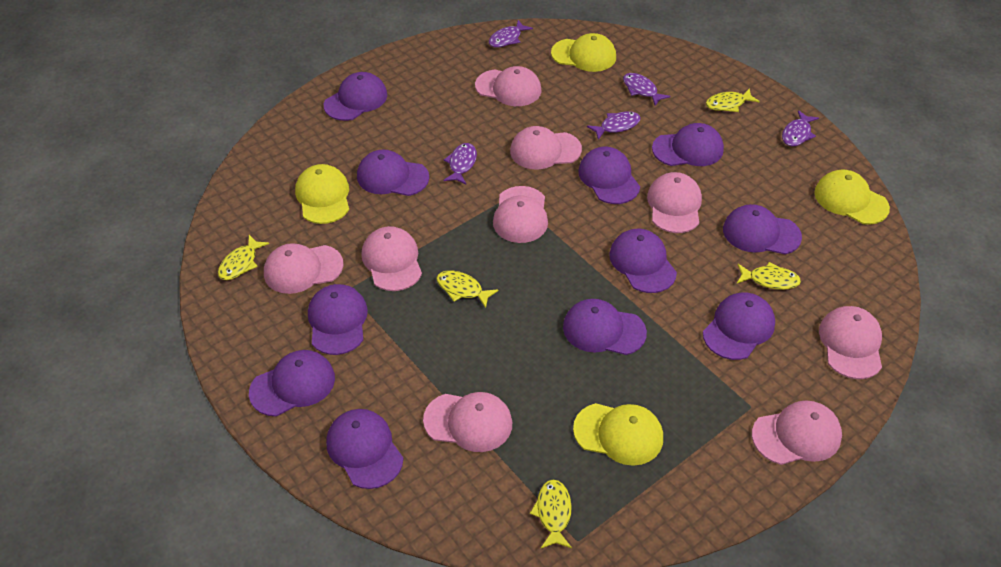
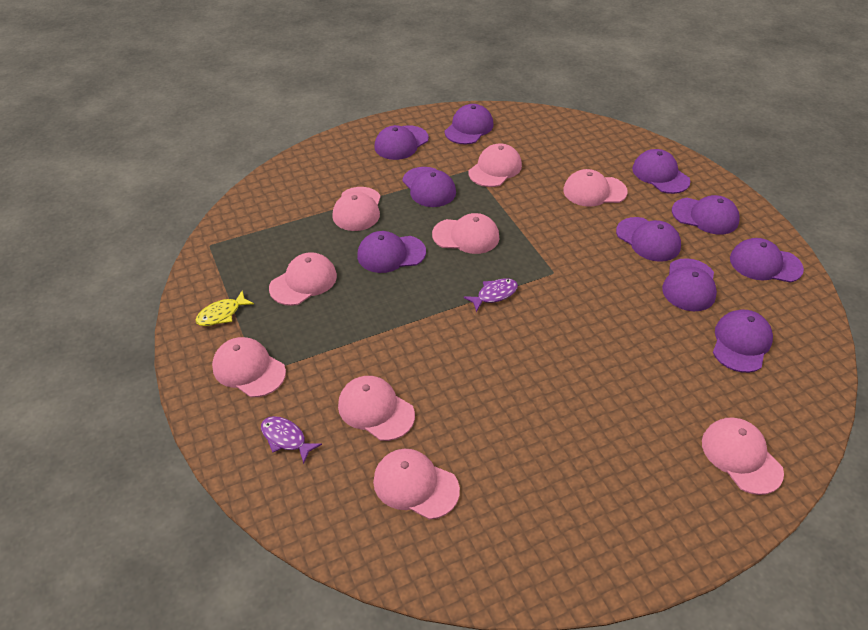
purple cap: 11 -> 10
purple fish: 5 -> 2
yellow cap: 4 -> 0
yellow fish: 5 -> 1

